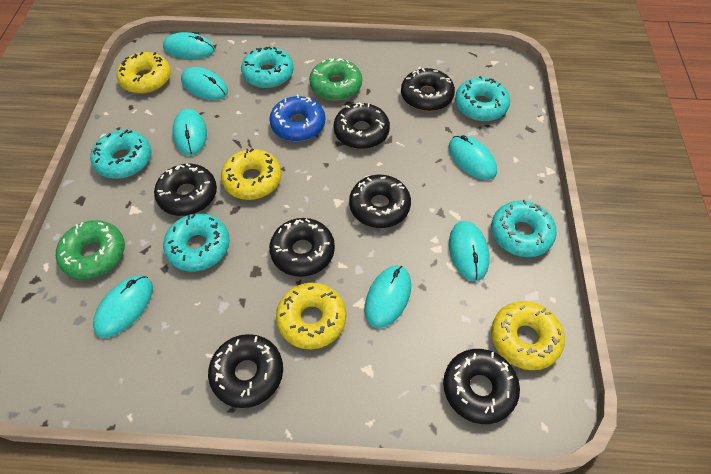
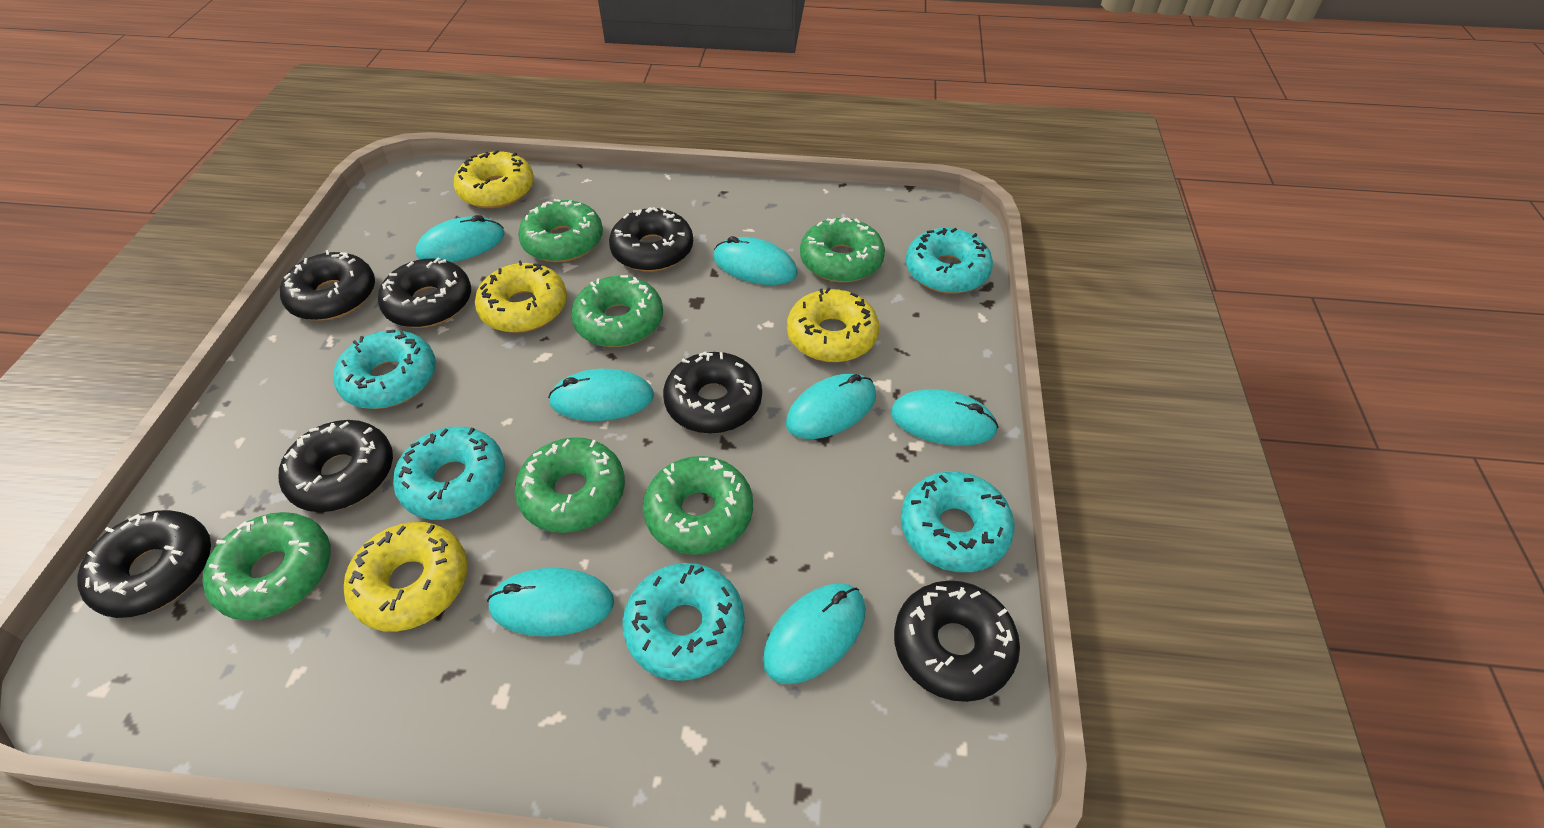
blue donut: 1 -> 0
green donut: 2 -> 6

